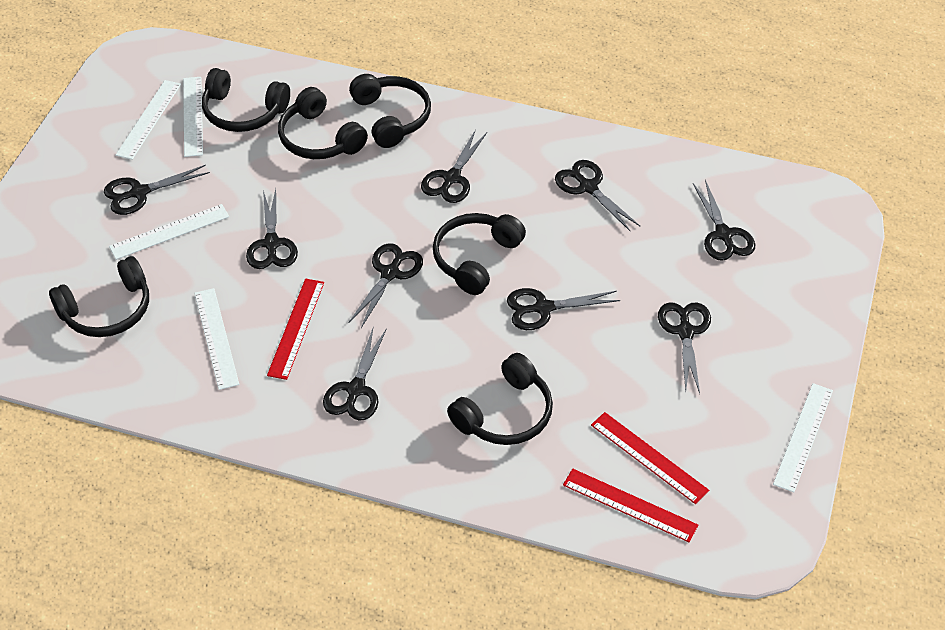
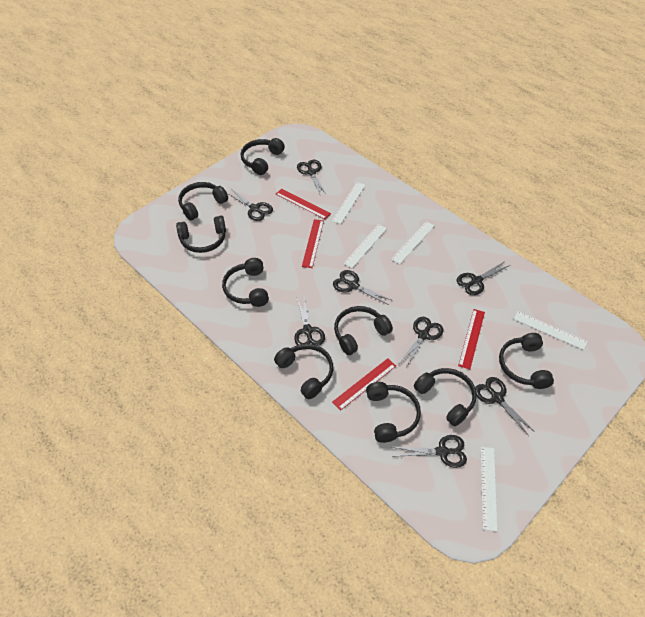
black headphones: 6 -> 9
black scissors: 9 -> 8
red ruler: 3 -> 4

